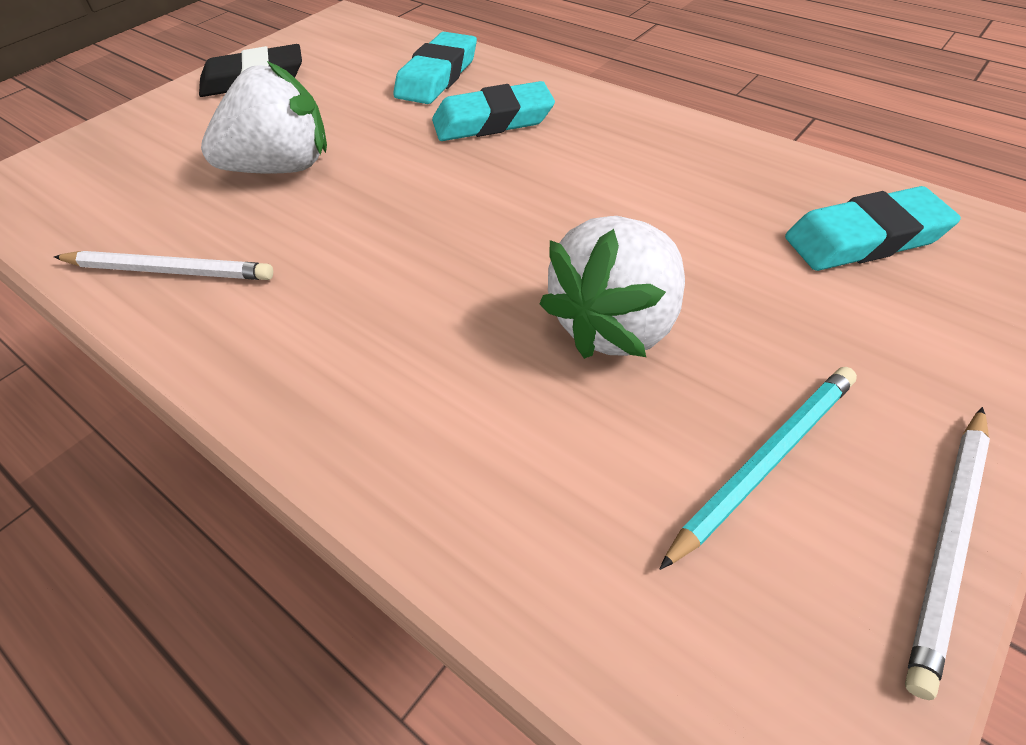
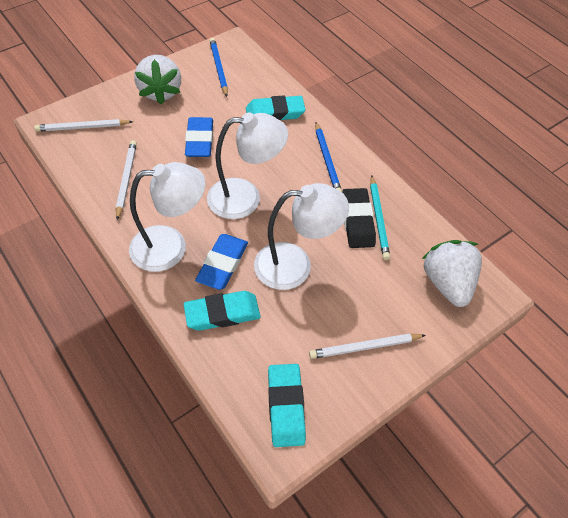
blue eraser: 0 -> 2
blue pencil: 0 -> 2
white lamp: 0 -> 3
white pencil: 2 -> 3

